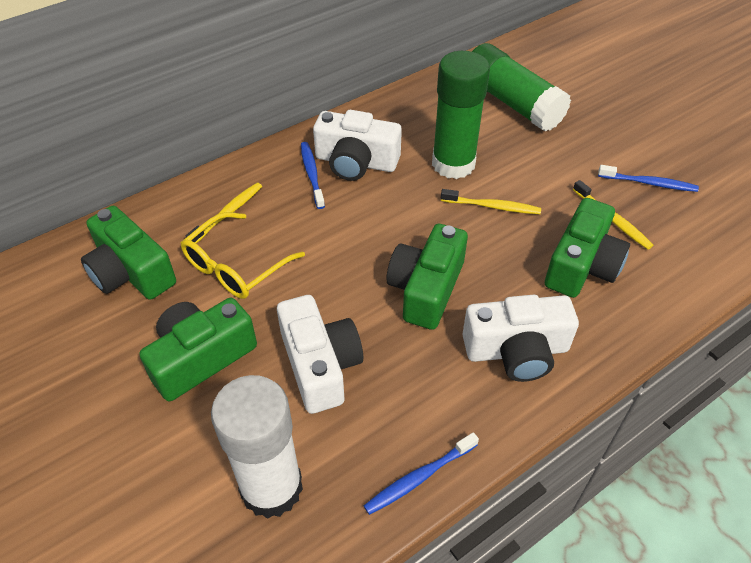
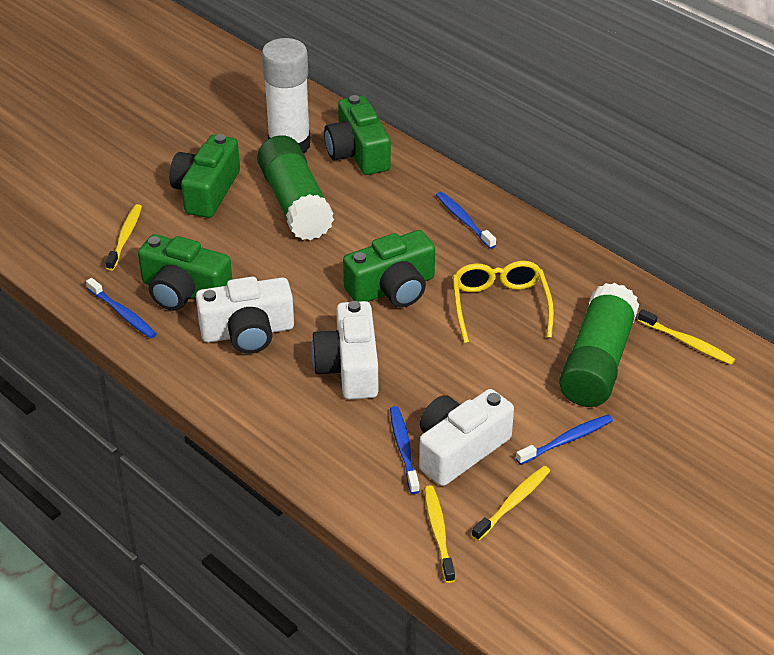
blue toothbrush: 3 -> 4
yellow toothbrush: 3 -> 4

